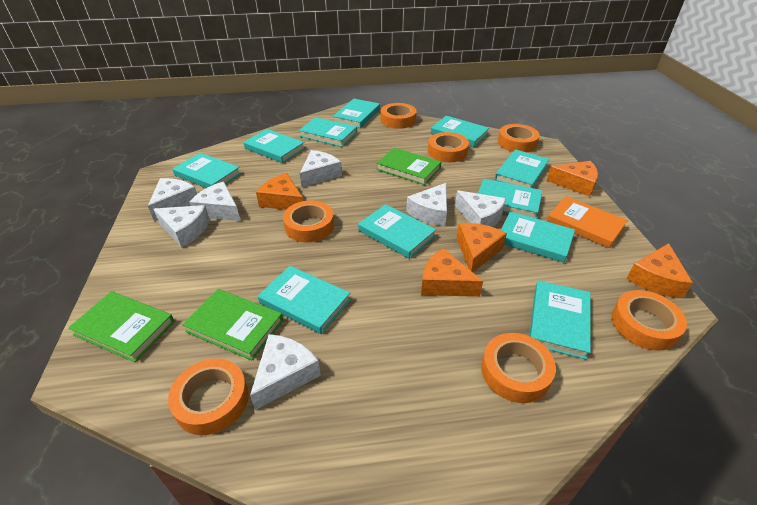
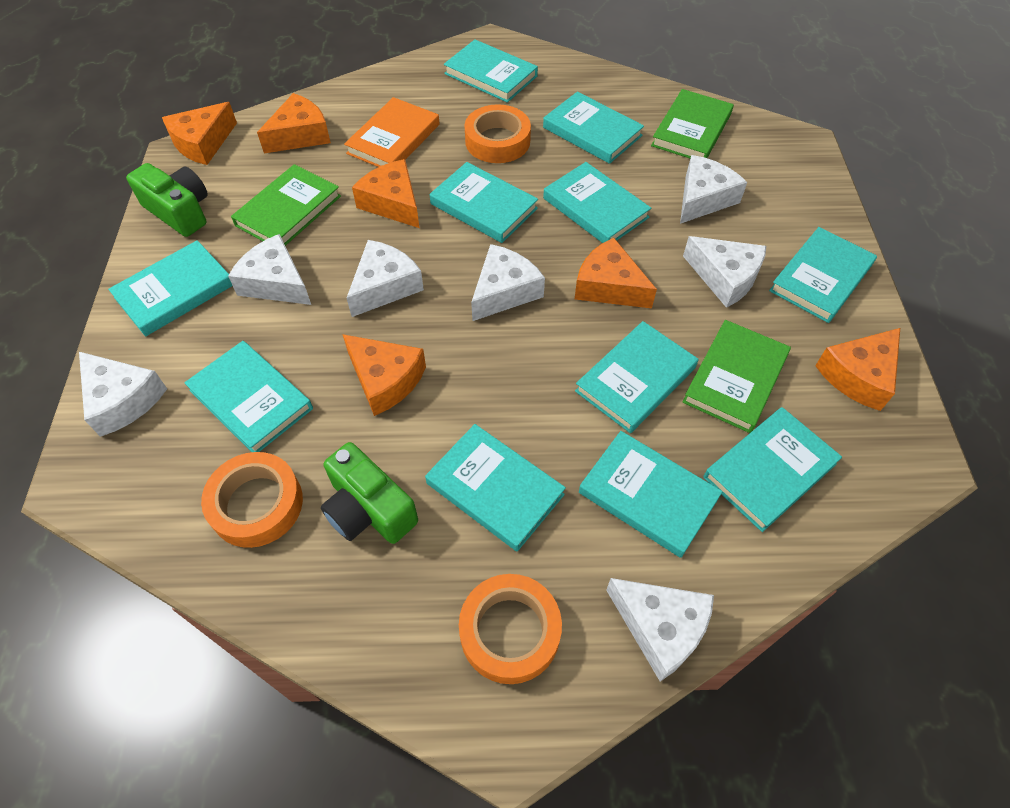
green camera: 0 -> 2
orange cheese: 5 -> 6
orange tape: 7 -> 3

